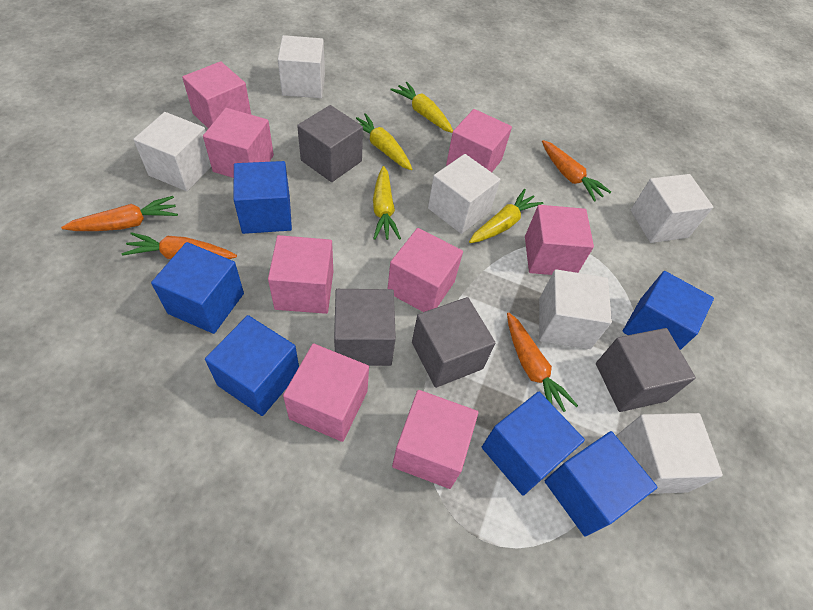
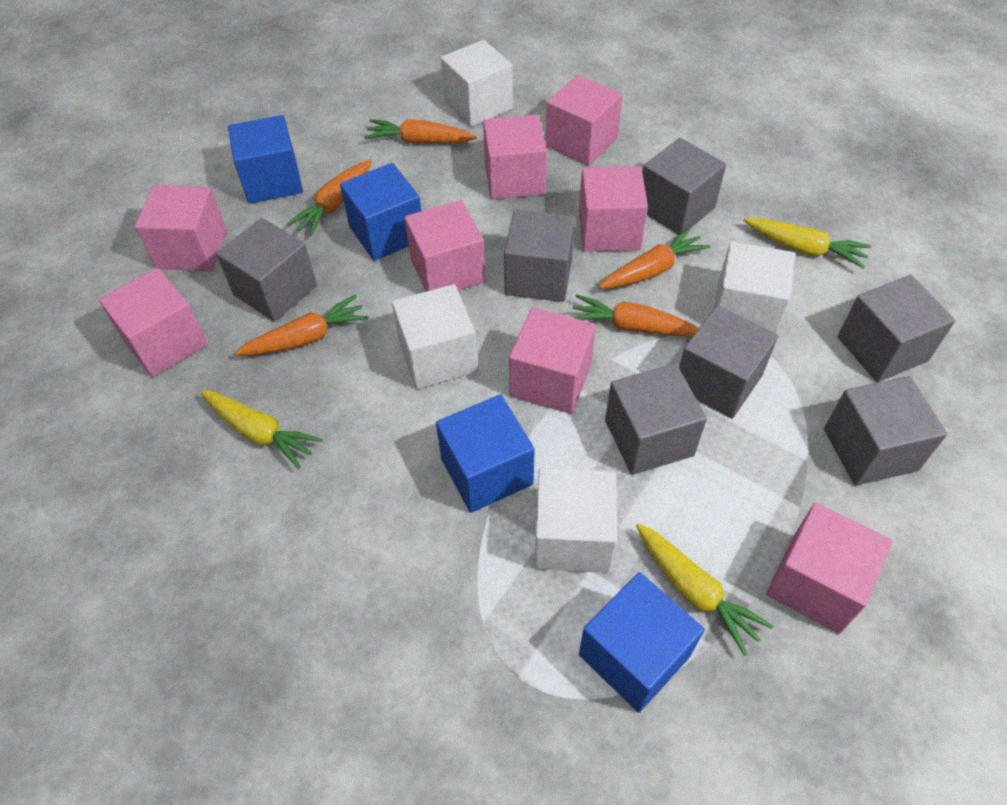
blue cube: 6 -> 4
grey cube: 4 -> 7
orange carrot: 4 -> 5
white cube: 6 -> 4
yellow carrot: 4 -> 3

